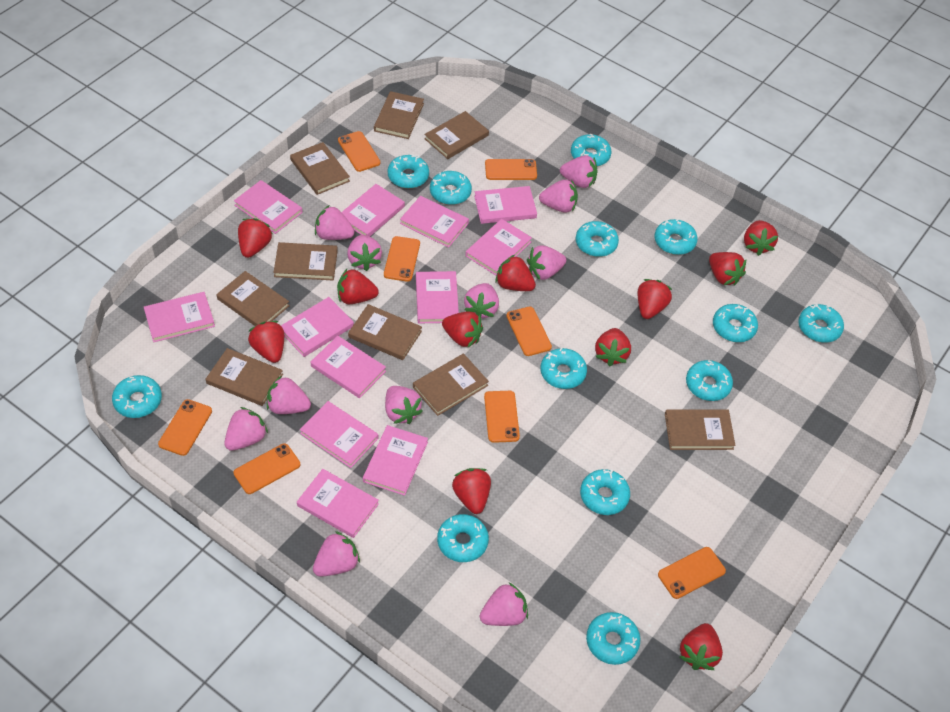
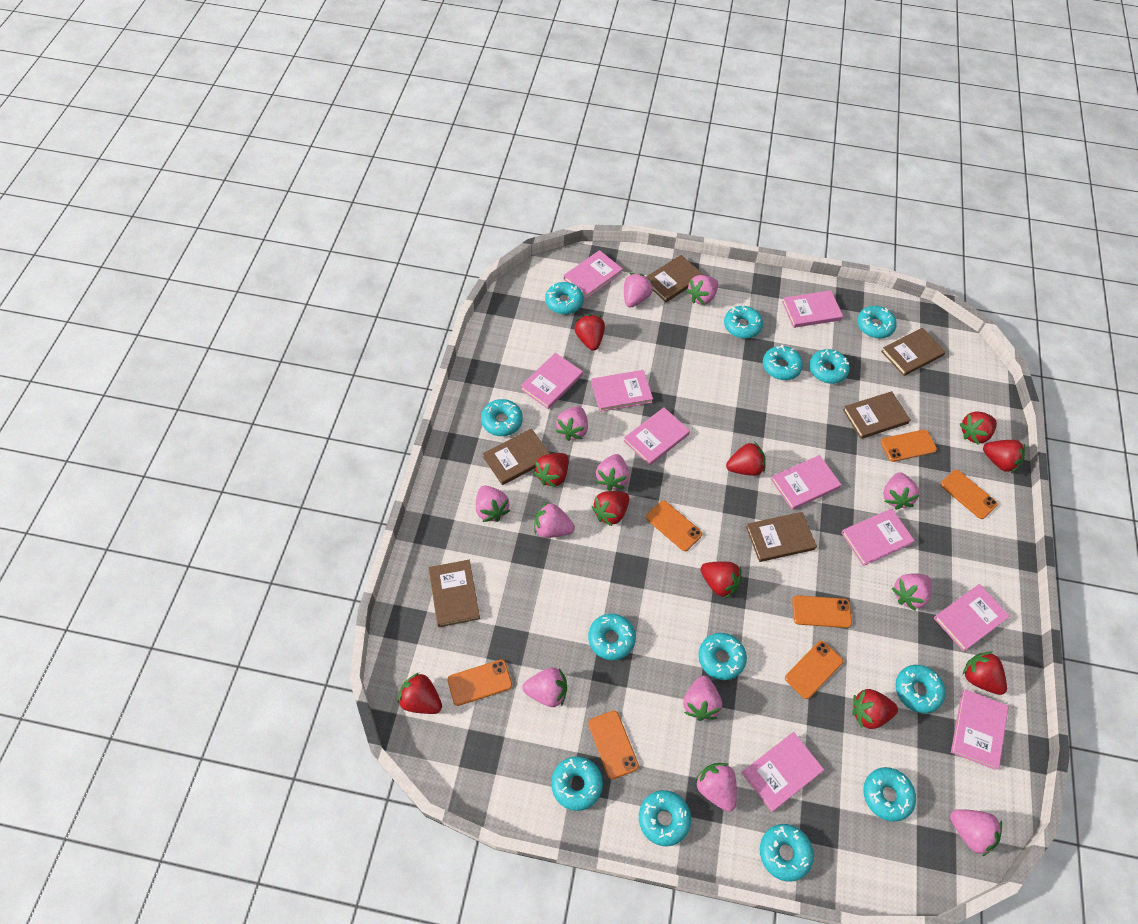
brown book: 9 -> 6
orange phone: 8 -> 7
pink book: 12 -> 10
pink strawberry: 11 -> 12
red strawberry: 11 -> 10

